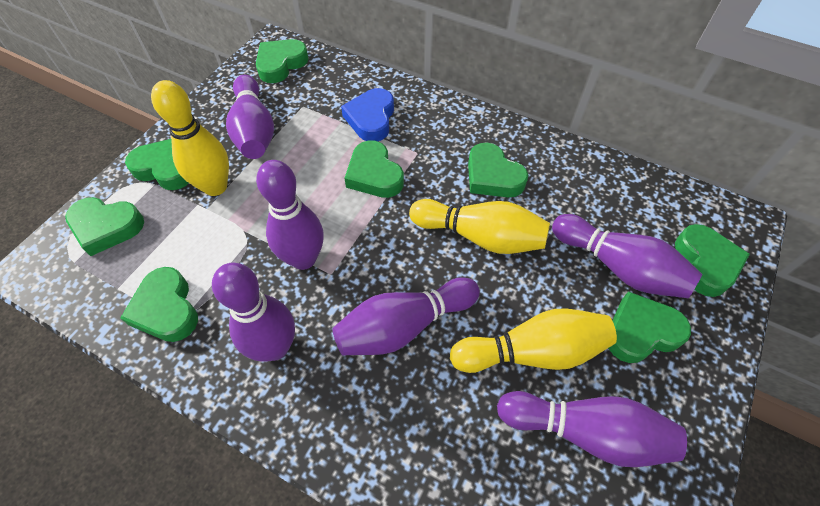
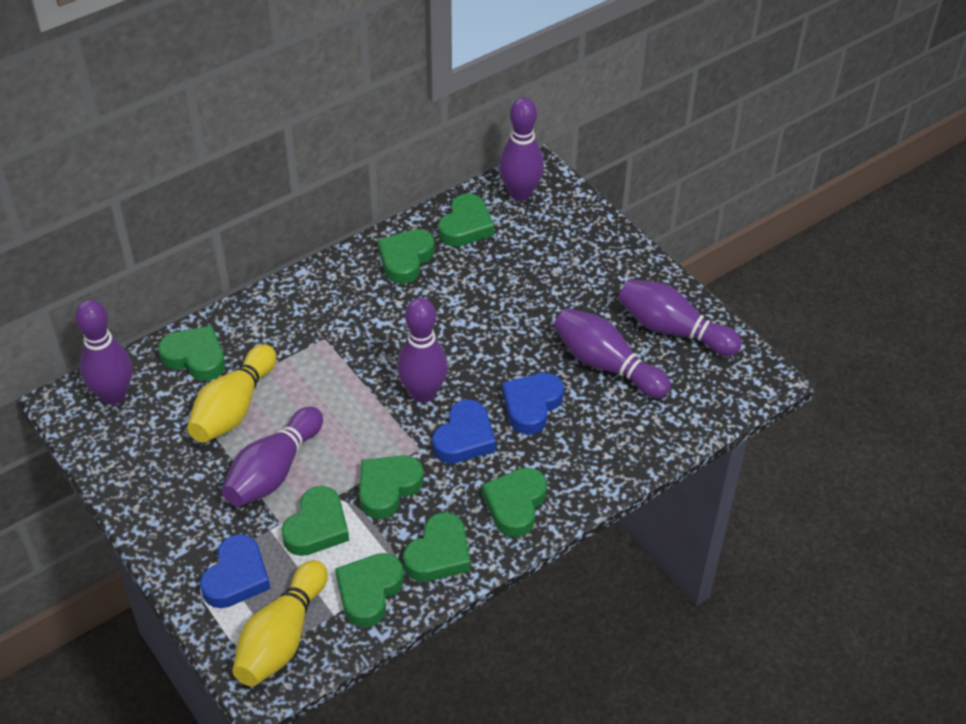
blue heart: 1 -> 3
yellow bowling pin: 3 -> 2

